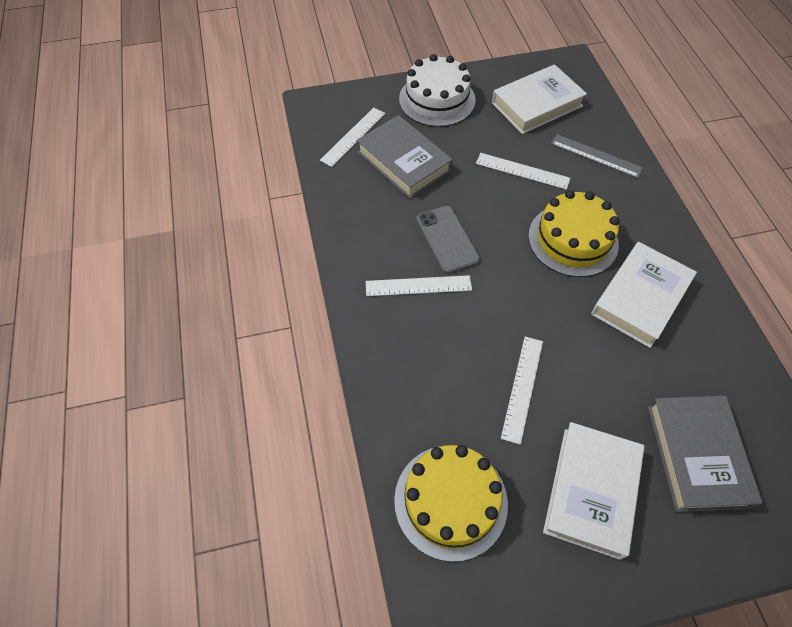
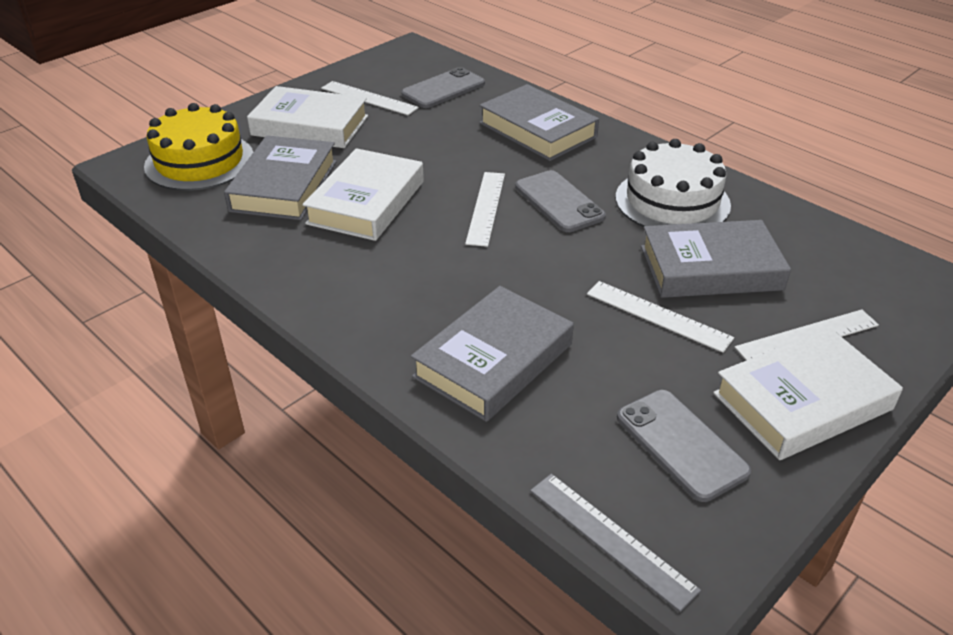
grey book: 2 -> 4
grey phone: 1 -> 3
yellow cake: 2 -> 1

